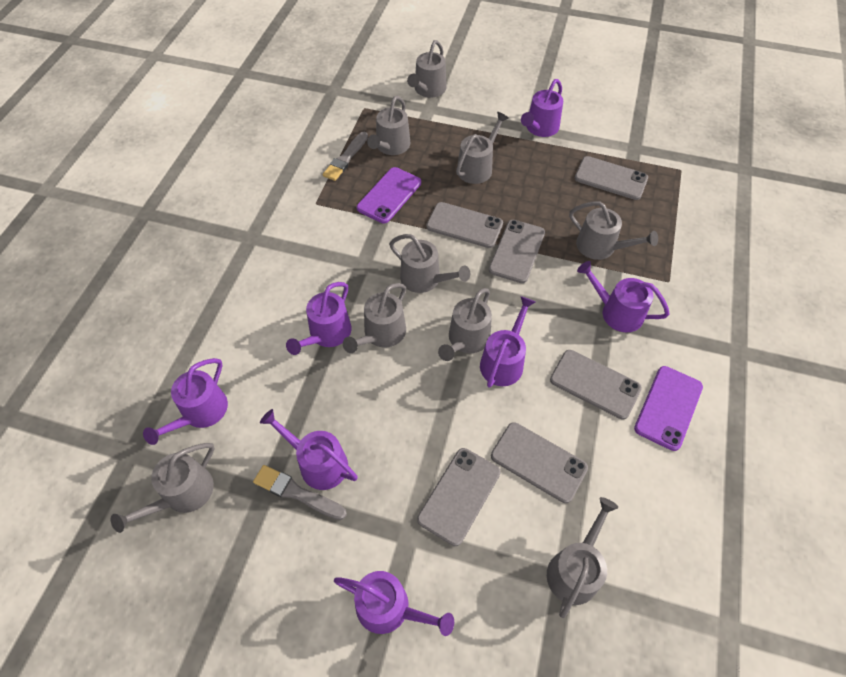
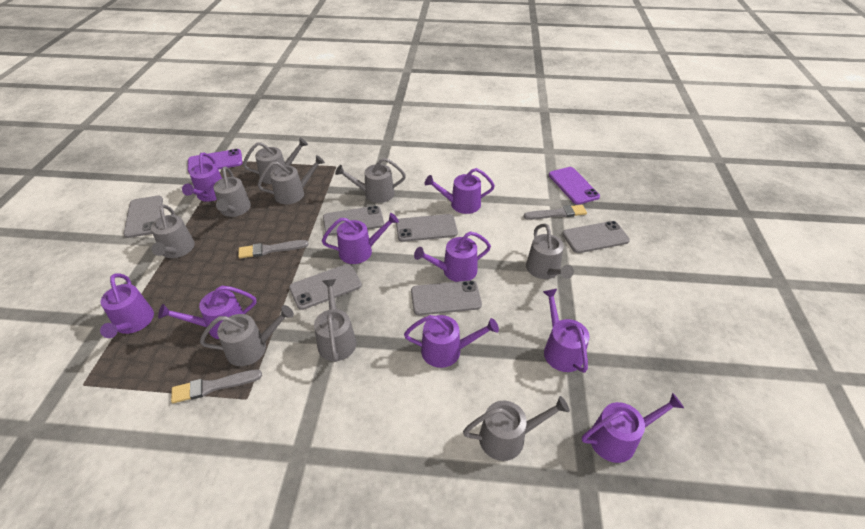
grey brush: 2 -> 3
purple watering can: 7 -> 9

